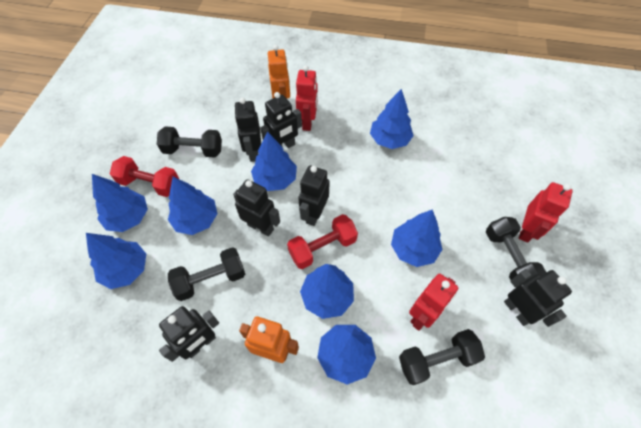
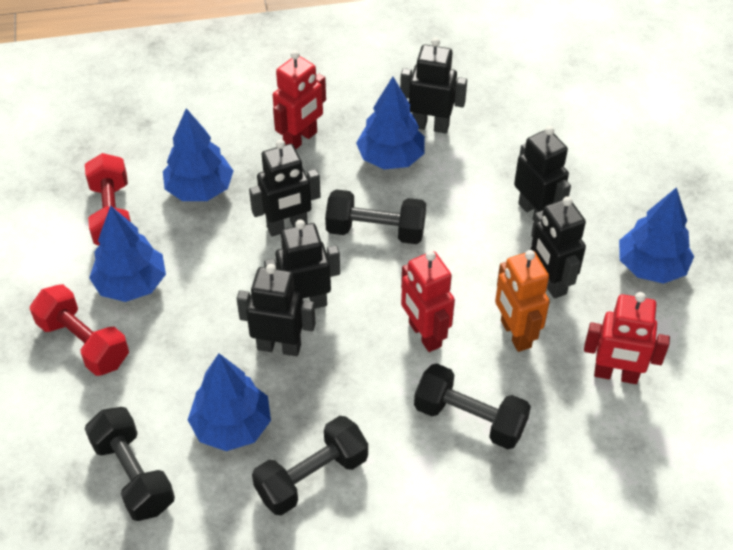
blue tree: 8 -> 5
orange robot: 2 -> 1

